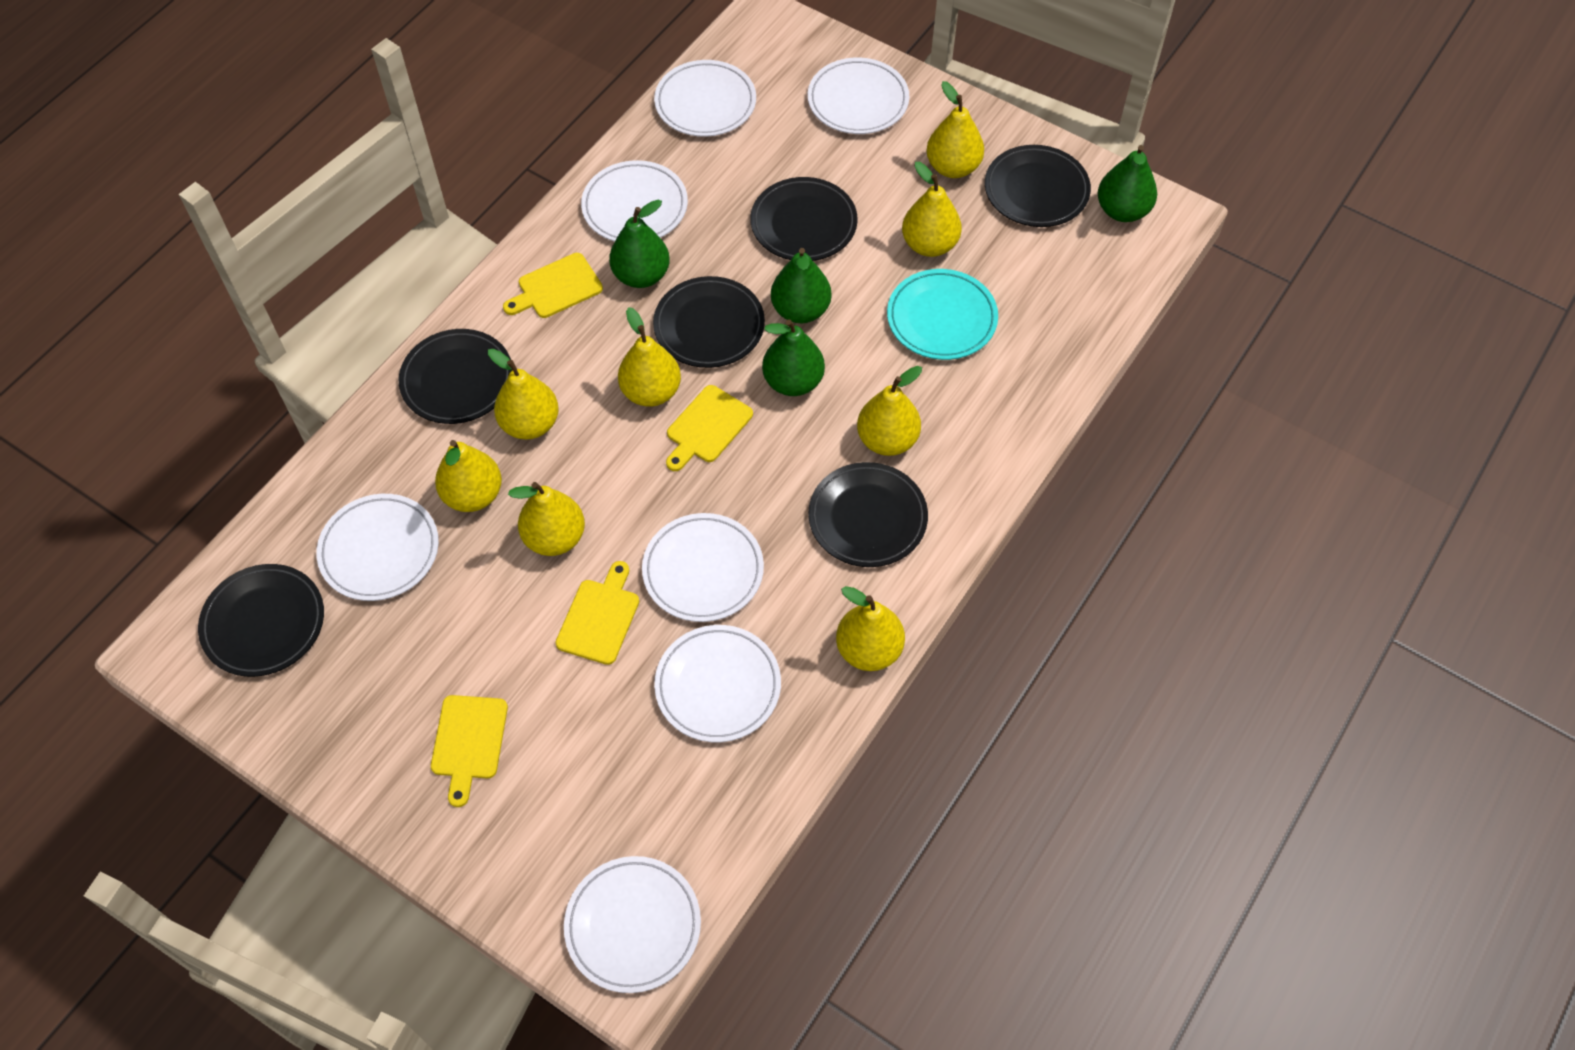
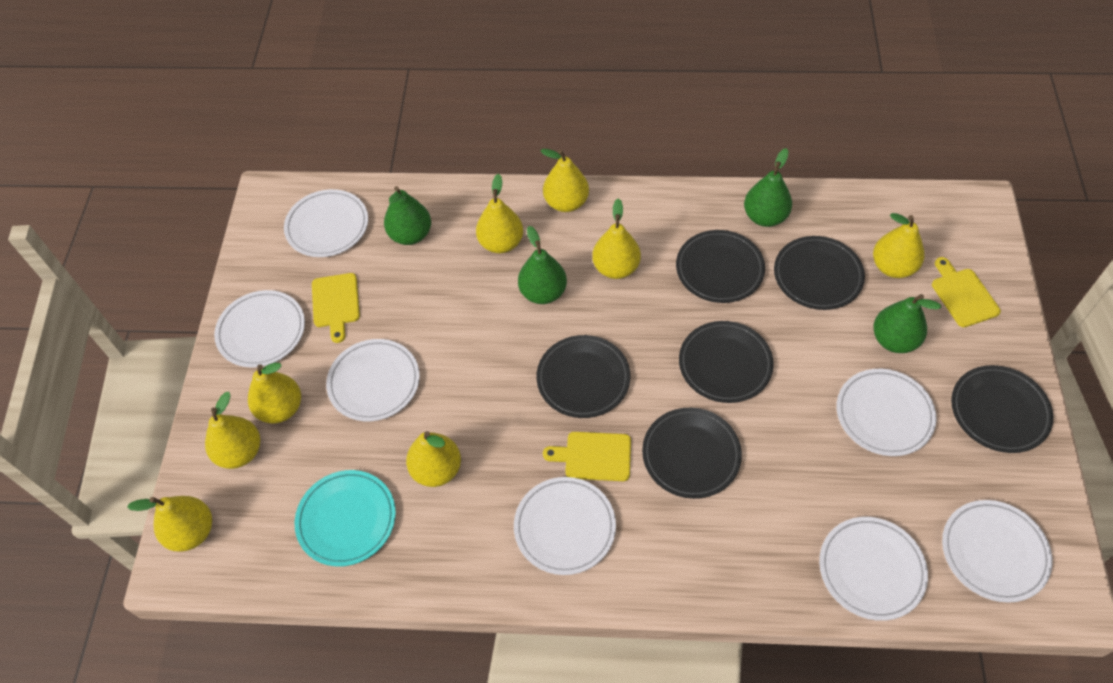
yellow cutting board: 4 -> 3

